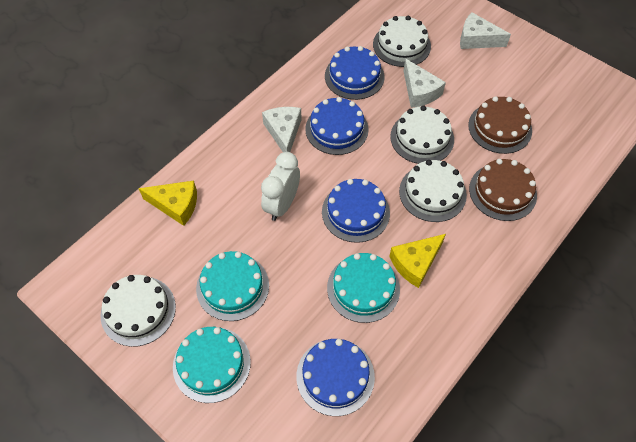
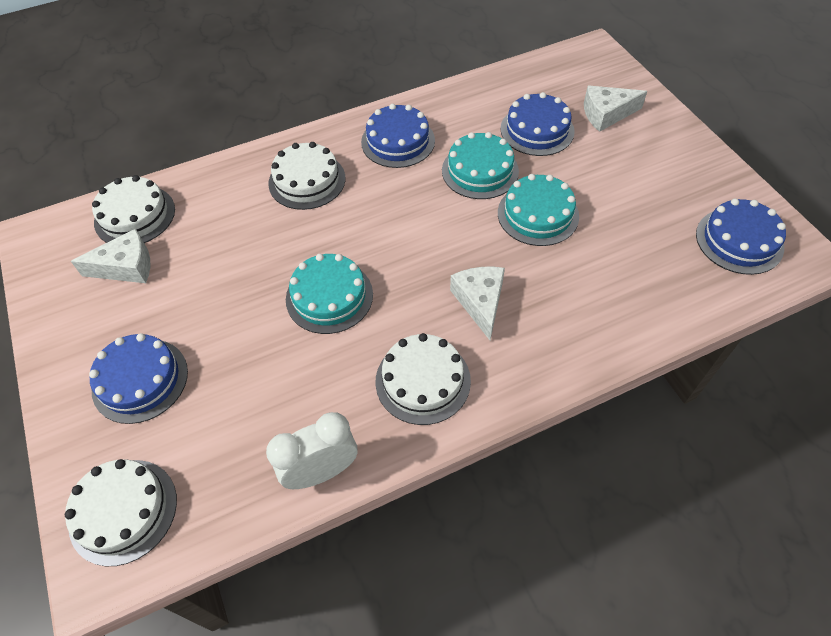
brown cake: 2 -> 0
yellow cheese: 2 -> 0

